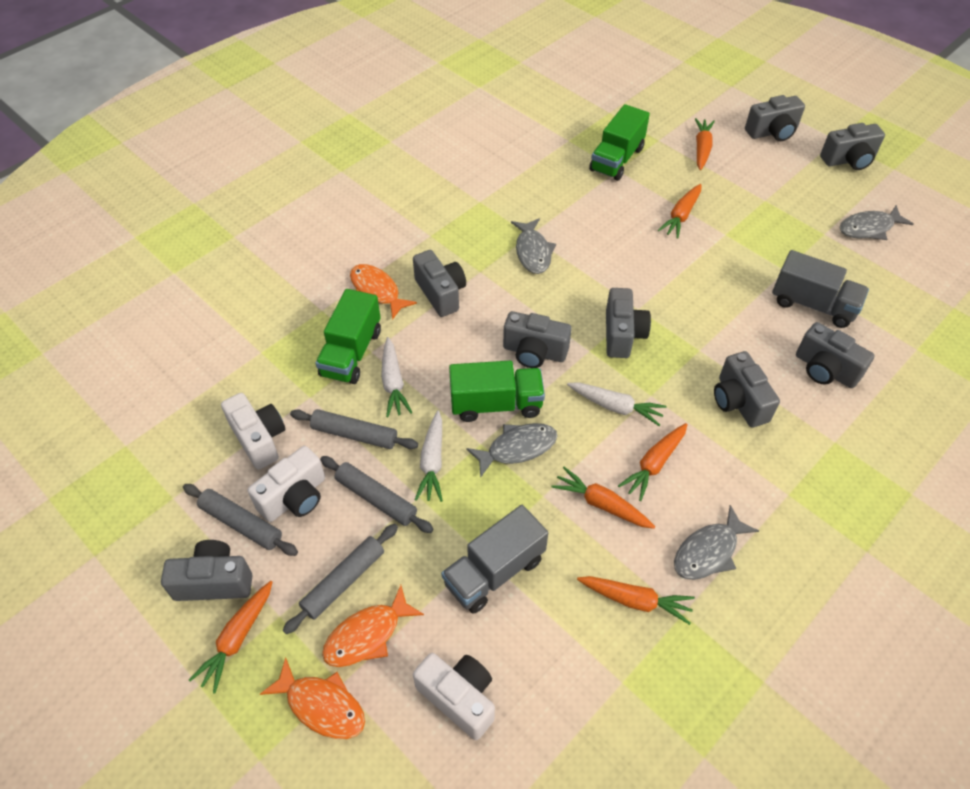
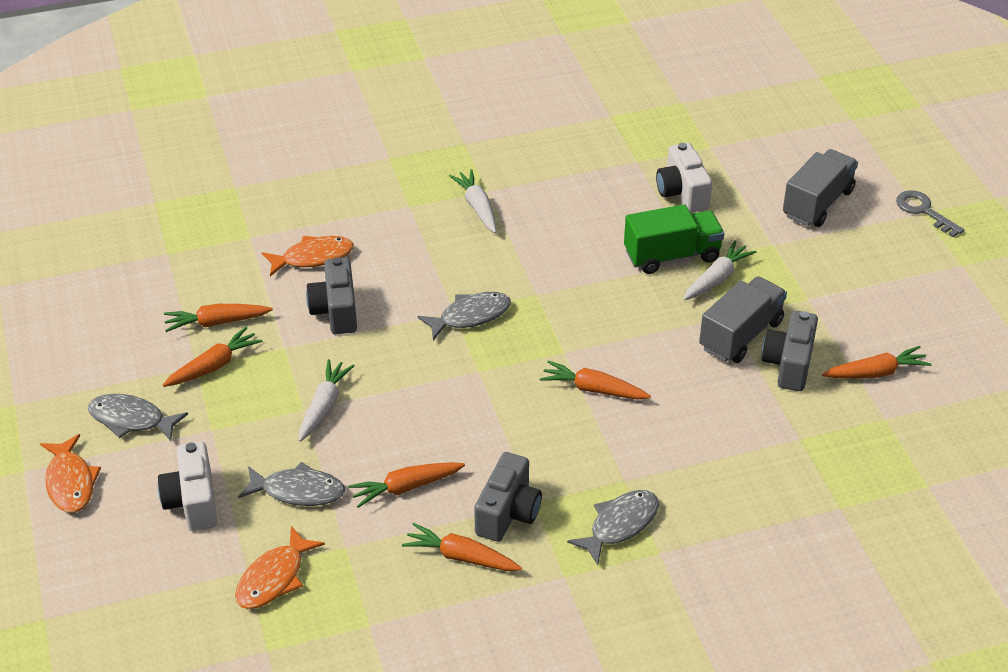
green truck: 3 -> 1
grey camera: 8 -> 3
grey key: 0 -> 1
grey rolling pin: 4 -> 0
white camera: 3 -> 2

